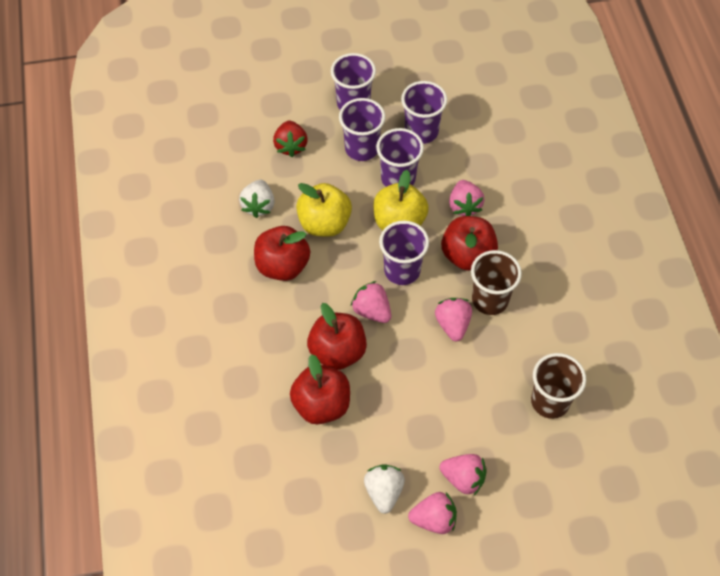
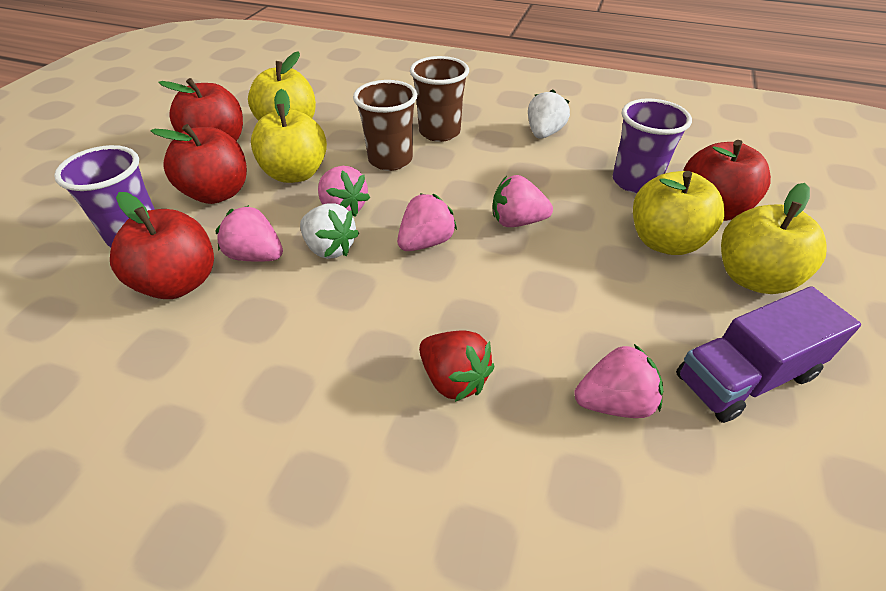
purple cup: 5 -> 2
purple truck: 0 -> 1
yellow apple: 2 -> 4

